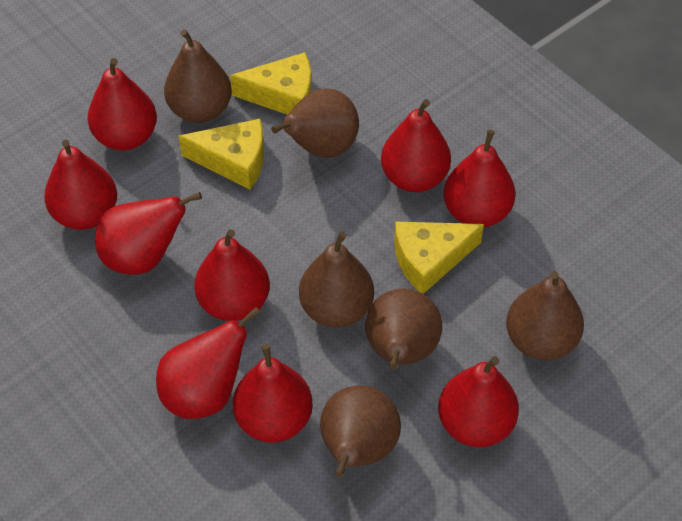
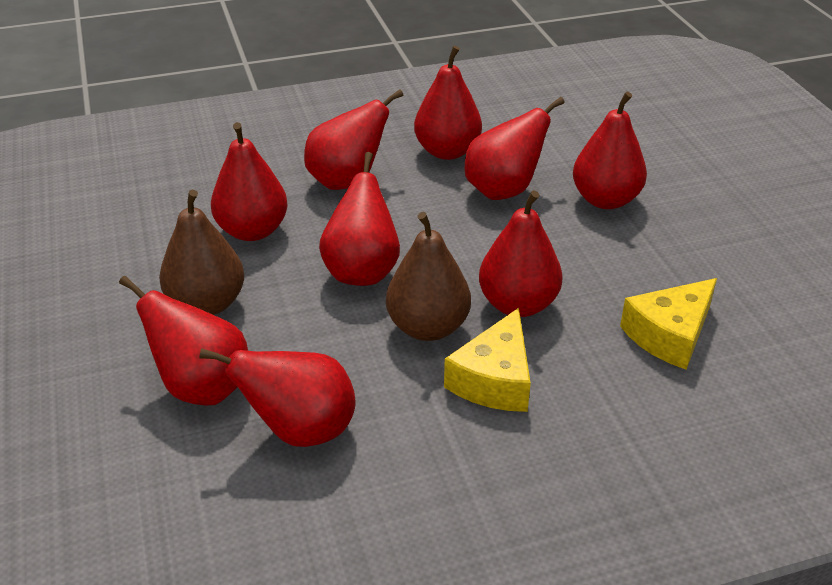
brown pear: 6 -> 2
yellow cheese: 3 -> 2

